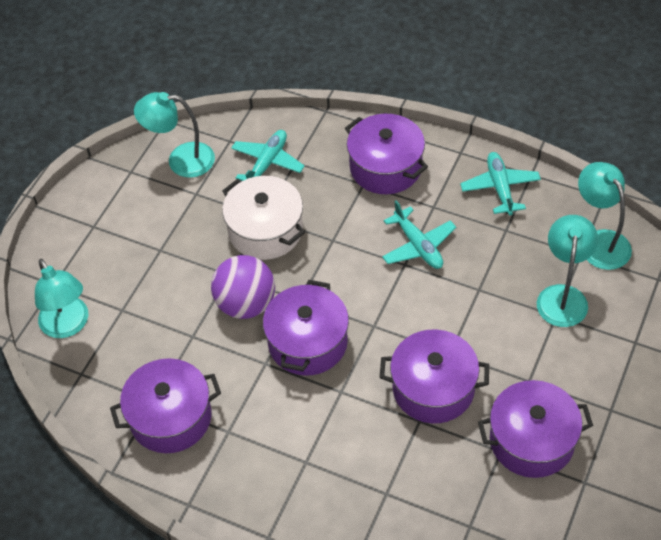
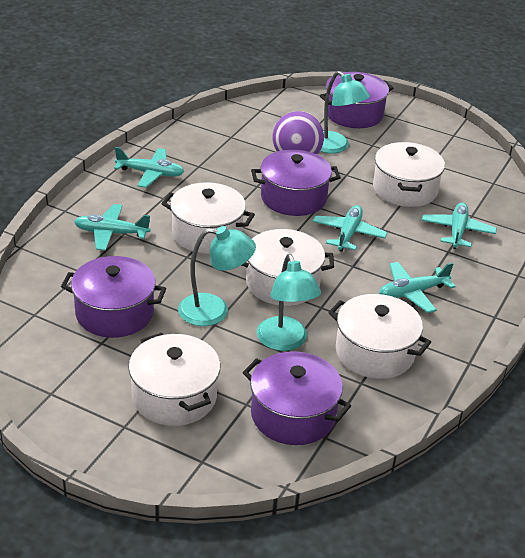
purple pot: 5 -> 4
turquoise lamp: 4 -> 3
turquoise plane: 3 -> 5
white pot: 1 -> 5

